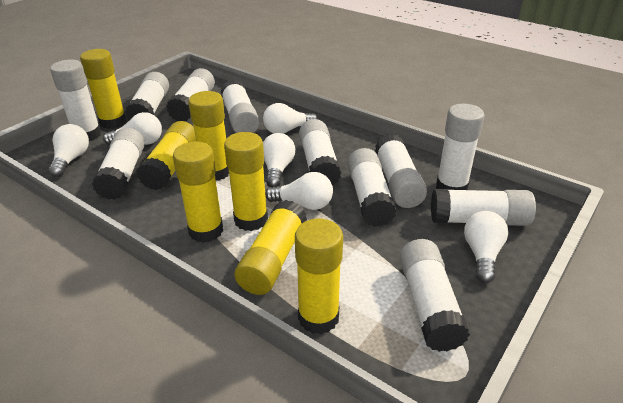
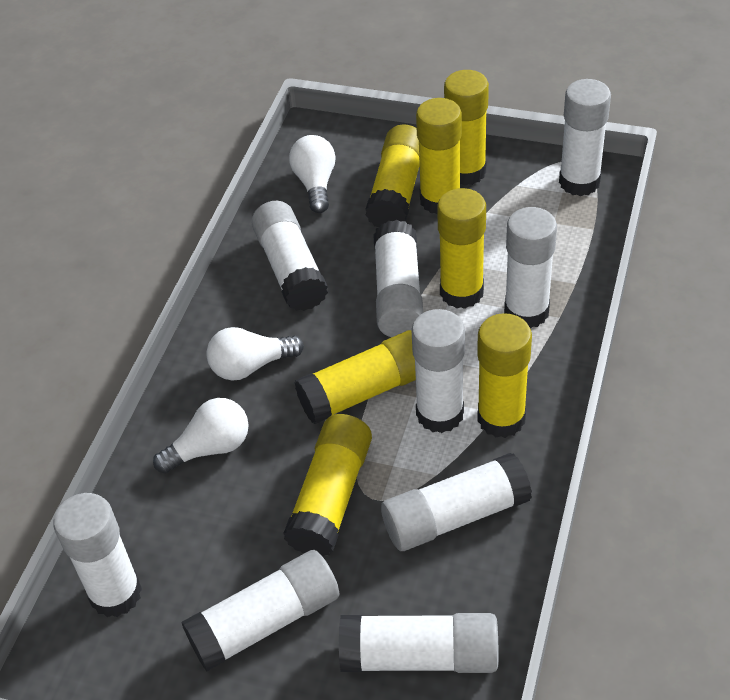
white glue stick: 11 -> 9
white light bulb: 6 -> 3

